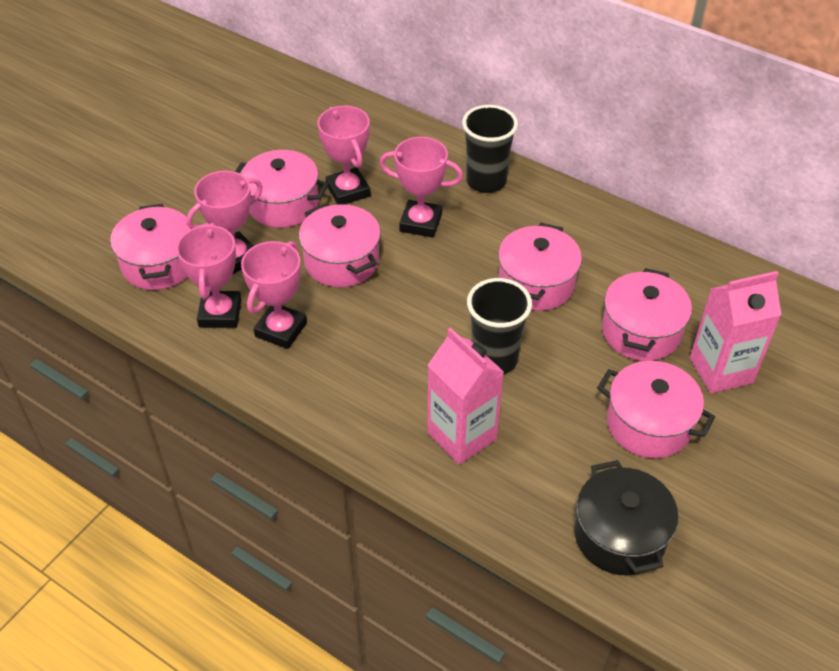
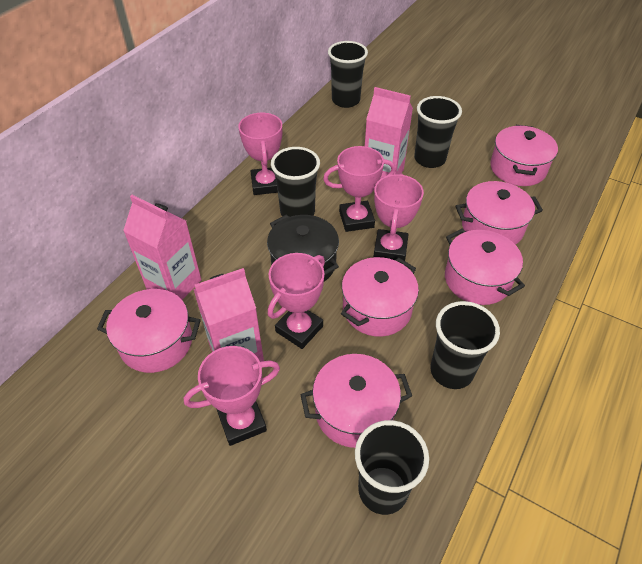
black cup: 2 -> 5
pink carton: 2 -> 3

